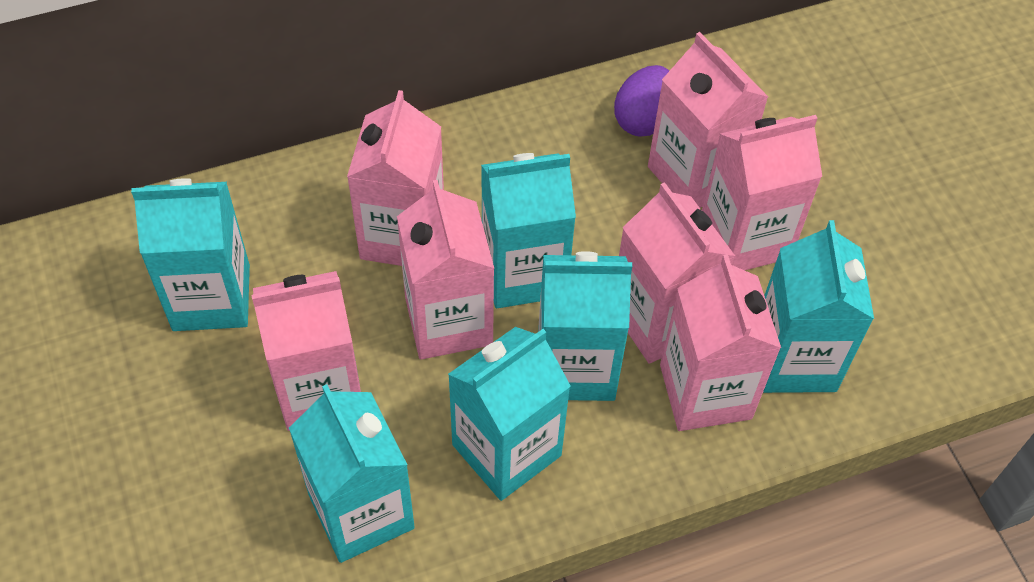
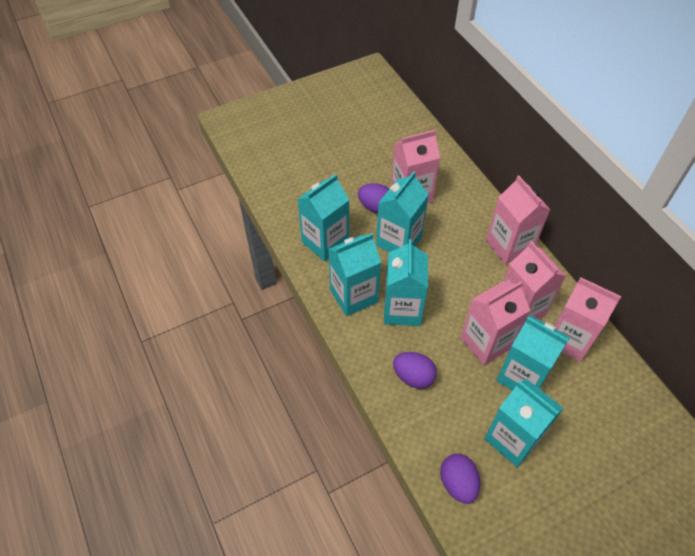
pink carton: 7 -> 5
purple egg: 1 -> 3

